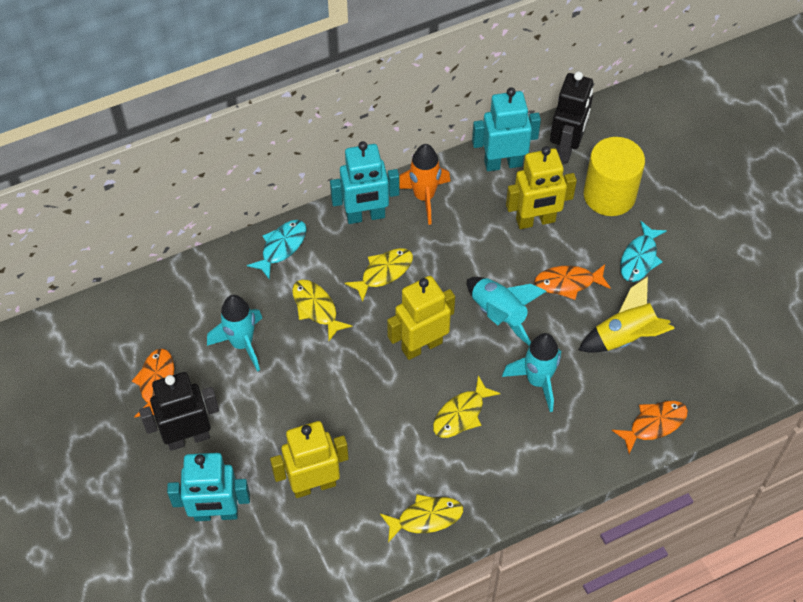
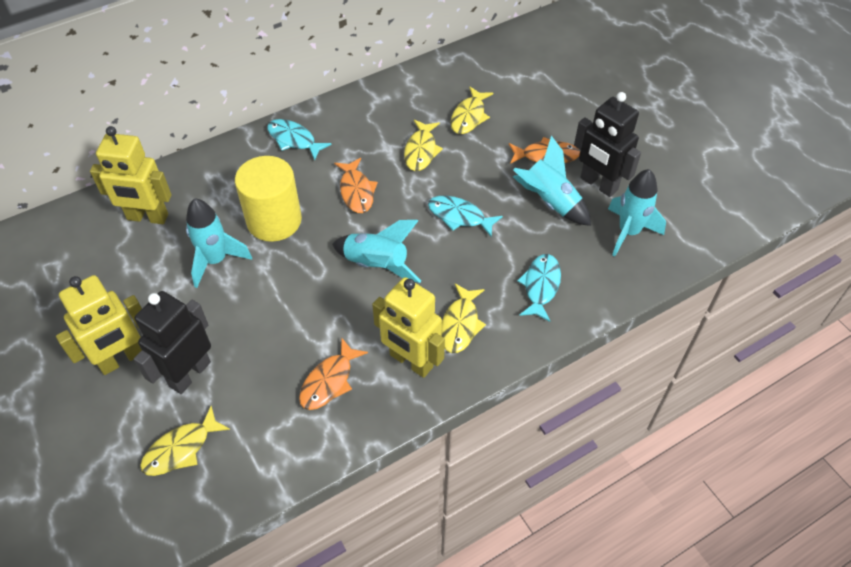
orange rocket: 1 -> 0
turquoise fish: 2 -> 3
turquoise robot: 3 -> 0
turquoise rocket: 3 -> 4
yellow rocket: 1 -> 0

